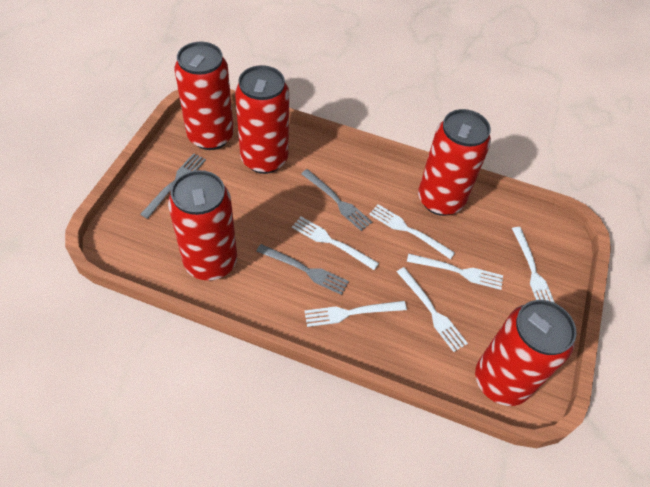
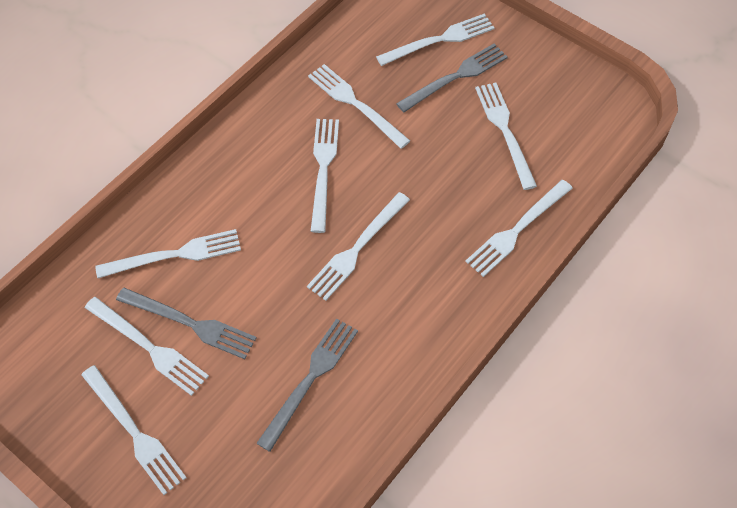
red can: 5 -> 0
white fork: 6 -> 9

